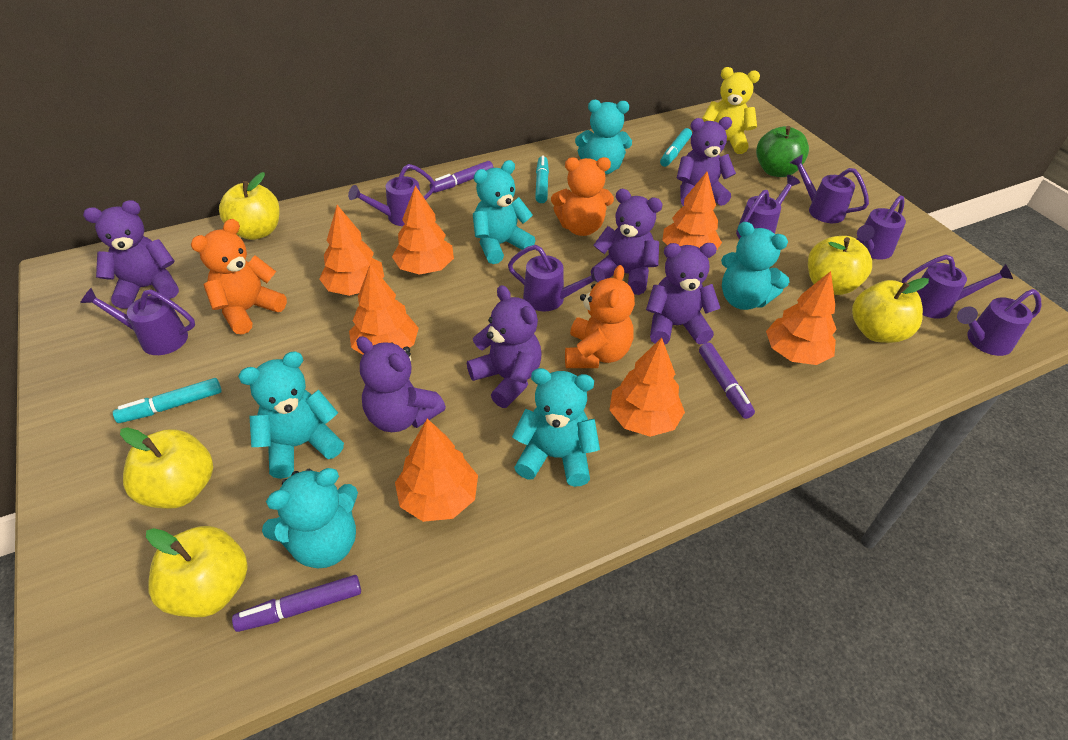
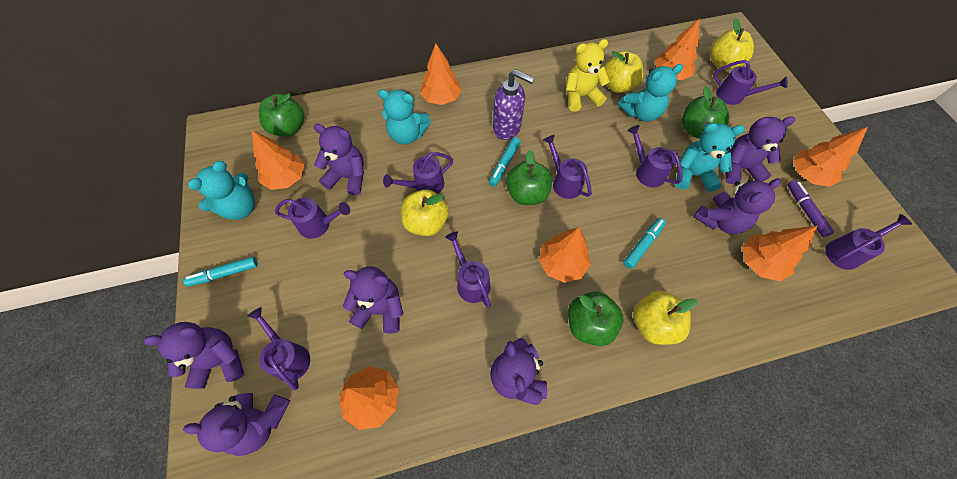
green apple: 1 -> 4
orange teddy bear: 3 -> 0
purple marker: 3 -> 1
purple soap dispenser: 0 -> 1
purple teddy bear: 6 -> 7
turquoise teddy bear: 6 -> 4
yellow apple: 5 -> 4

